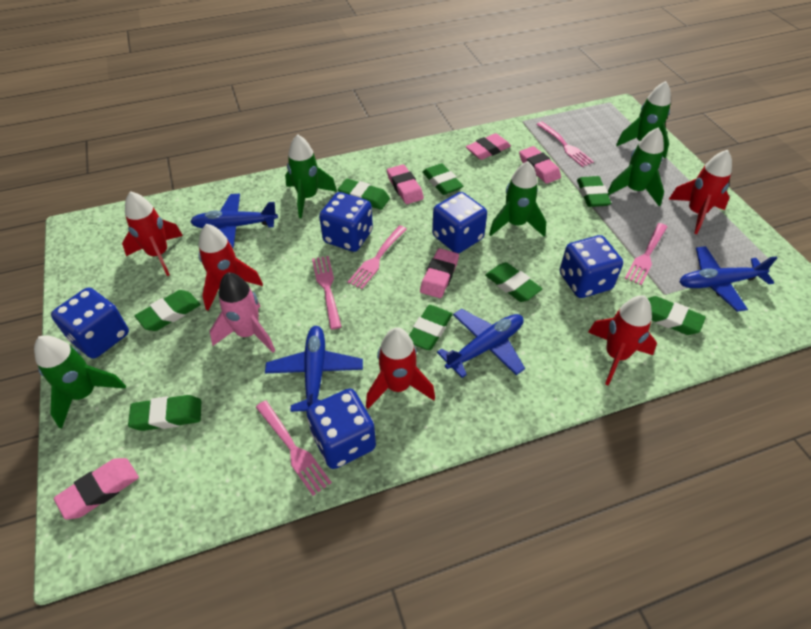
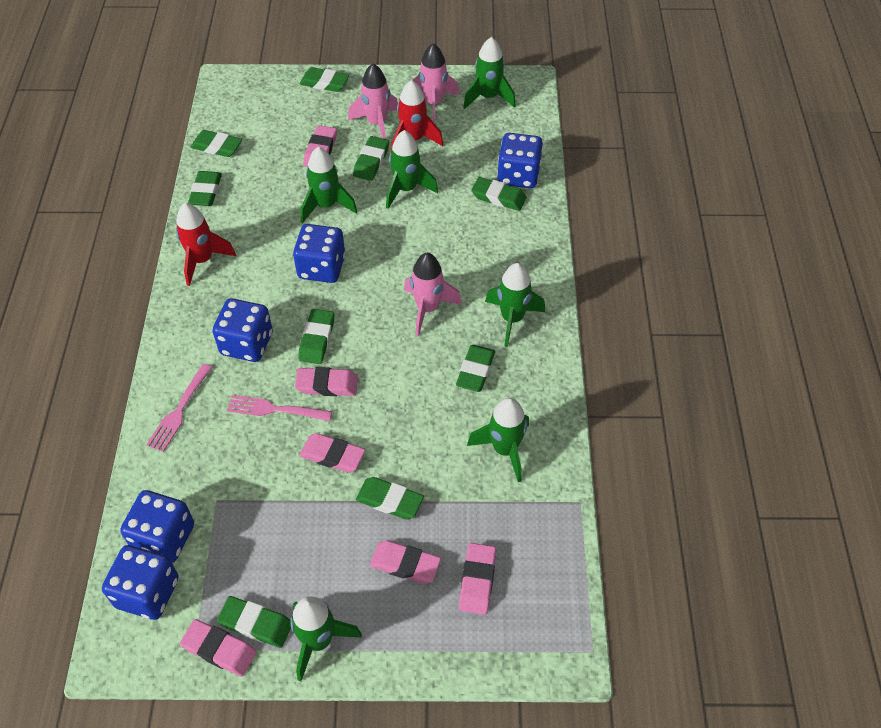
blue plane: 4 -> 0
green eraser: 8 -> 9
green rocket: 5 -> 6
pink eraser: 5 -> 6
pink fork: 5 -> 2
pink rocket: 1 -> 3
red rocket: 5 -> 2

